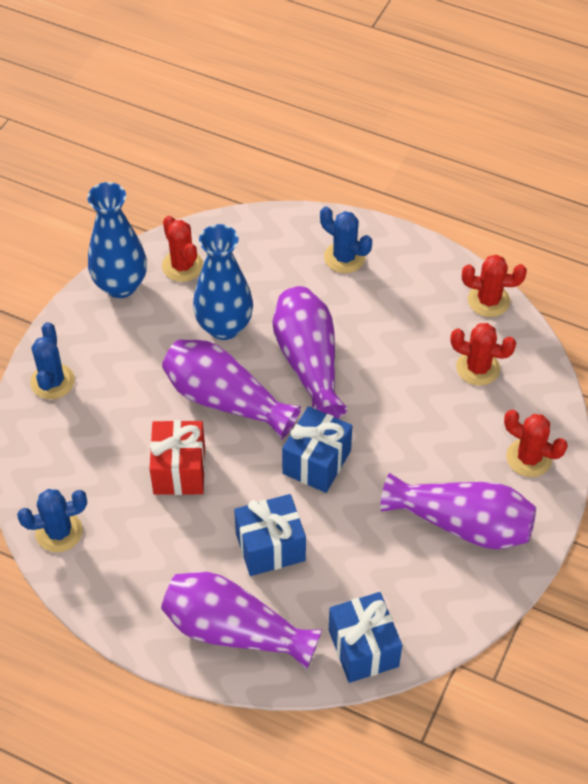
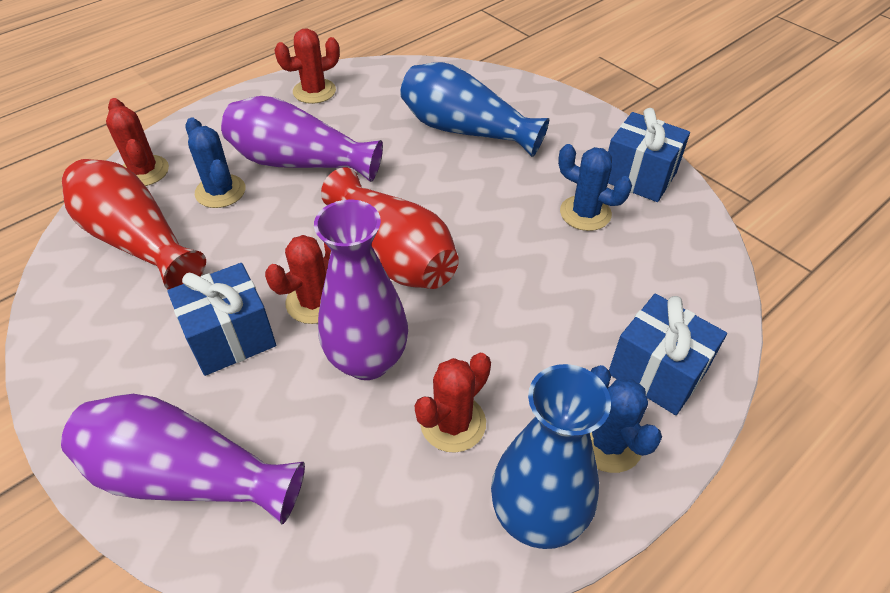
purple vase: 4 -> 3
red gift: 1 -> 0
red vase: 0 -> 2

